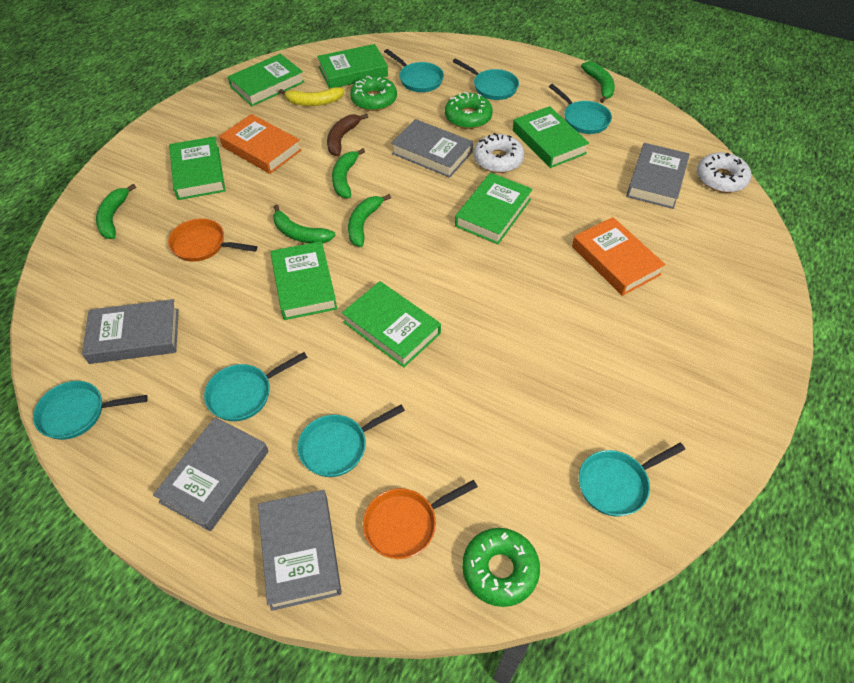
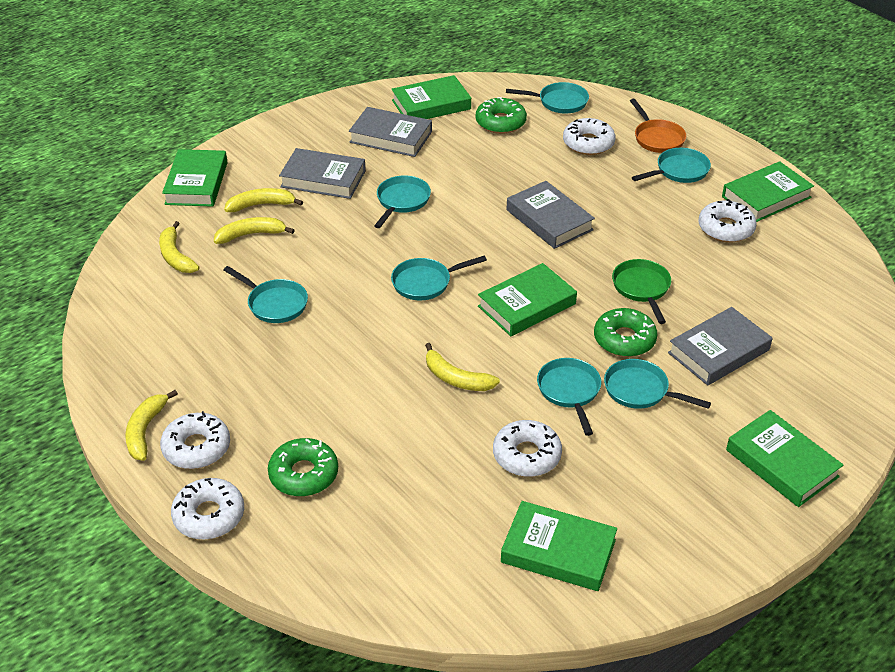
brown banana: 1 -> 0
green banana: 5 -> 0
green book: 7 -> 6
green pan: 0 -> 1
grey book: 5 -> 4
orange book: 2 -> 0
orange pan: 2 -> 1
white donut: 2 -> 5
yellow banana: 1 -> 5

